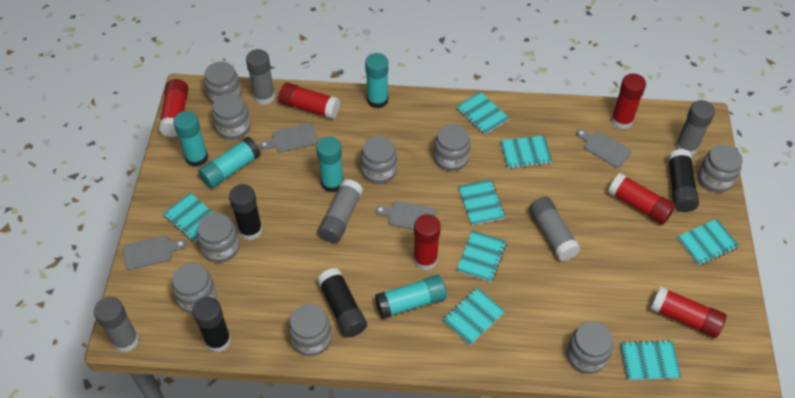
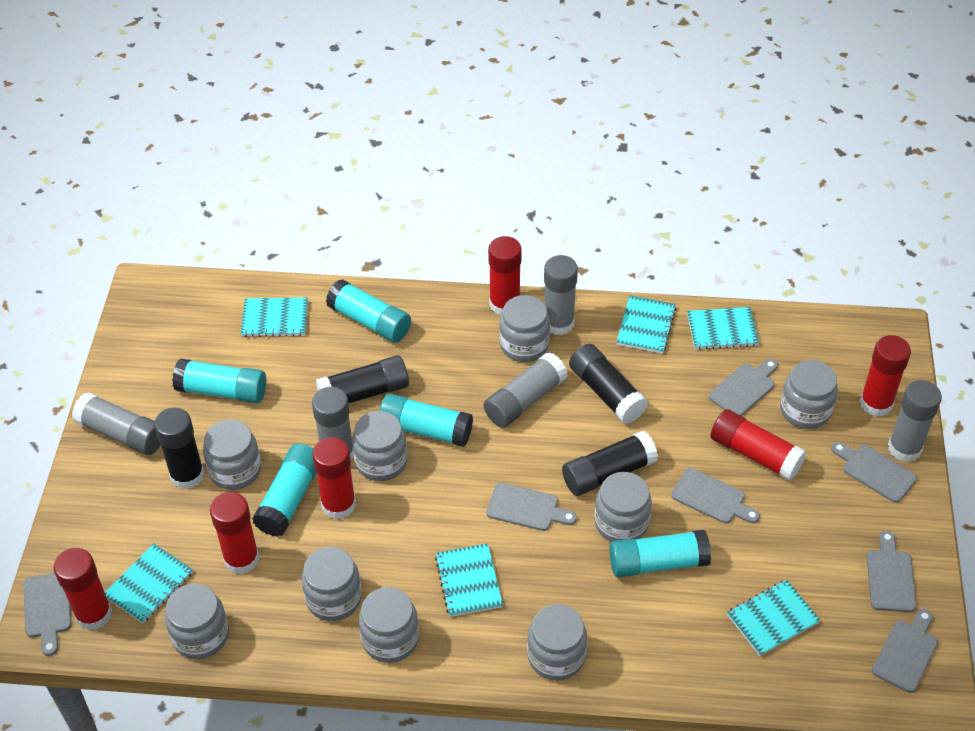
grey cutting board: 4 -> 7
turquoise notebook: 8 -> 6

